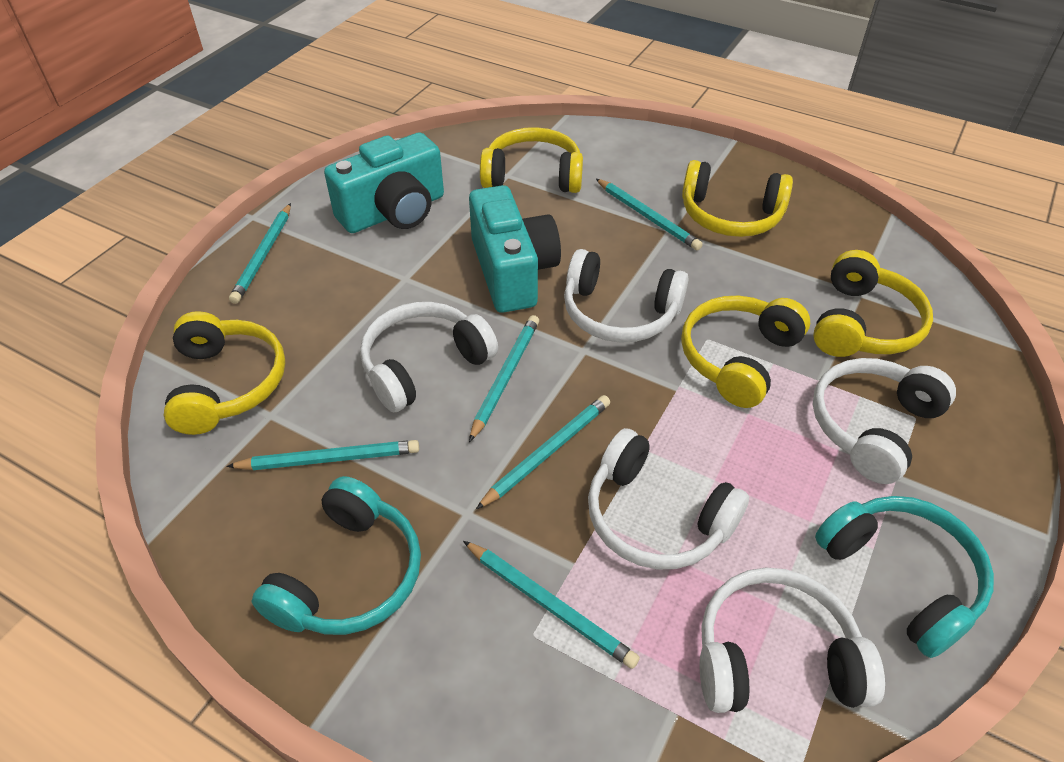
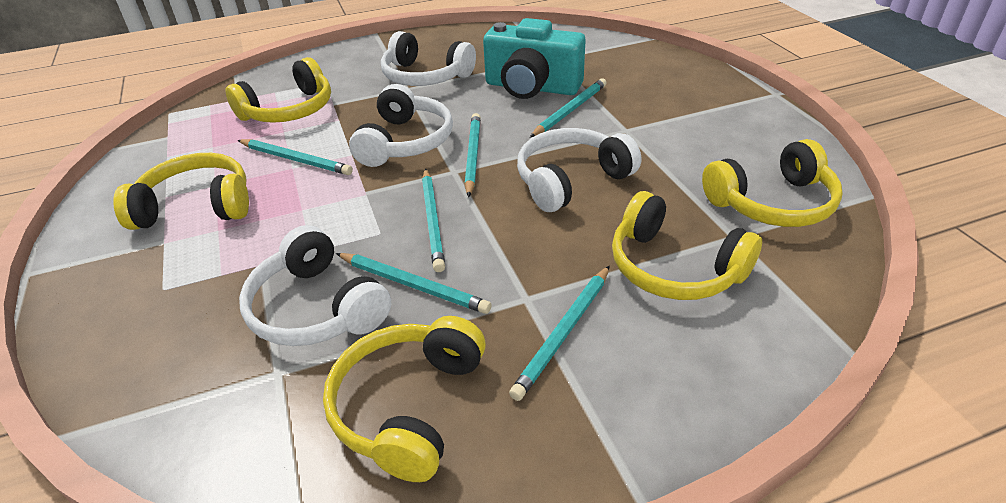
turquoise camera: 2 -> 1
turquoise headphones: 2 -> 0
white headphones: 5 -> 4

